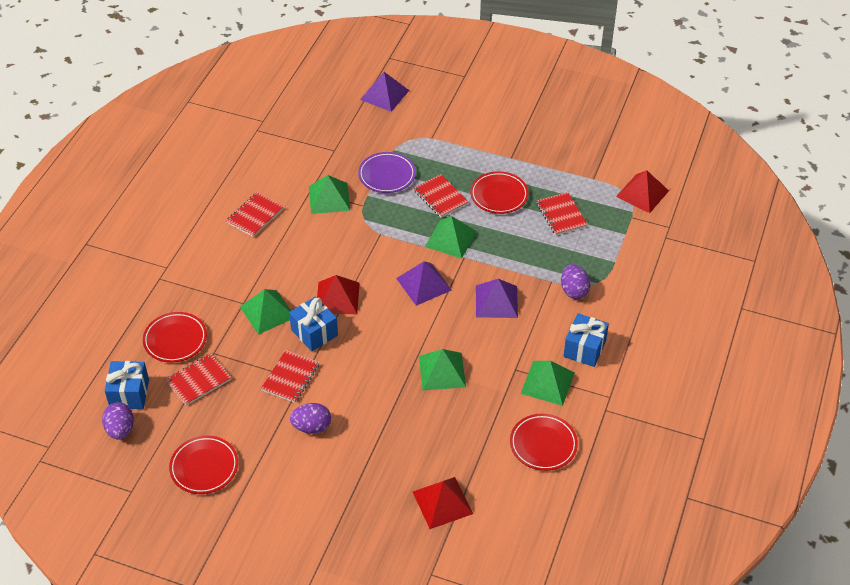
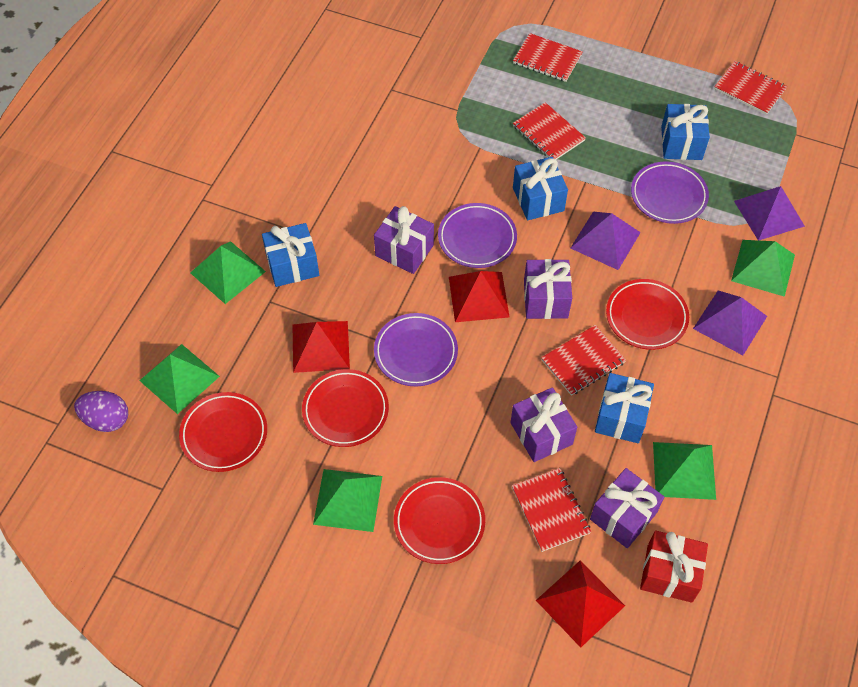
blue gift: 3 -> 4
purple egg: 3 -> 1
purple gift: 0 -> 4
purple plate: 1 -> 3
red gift: 0 -> 1

